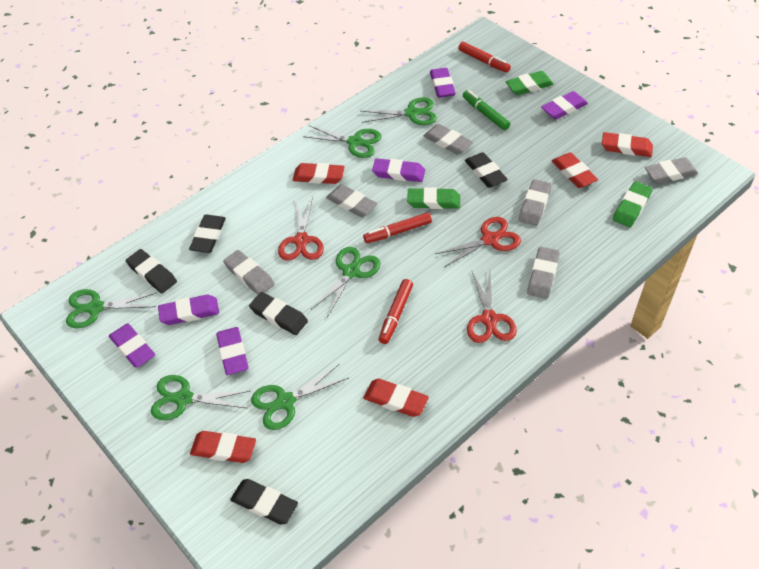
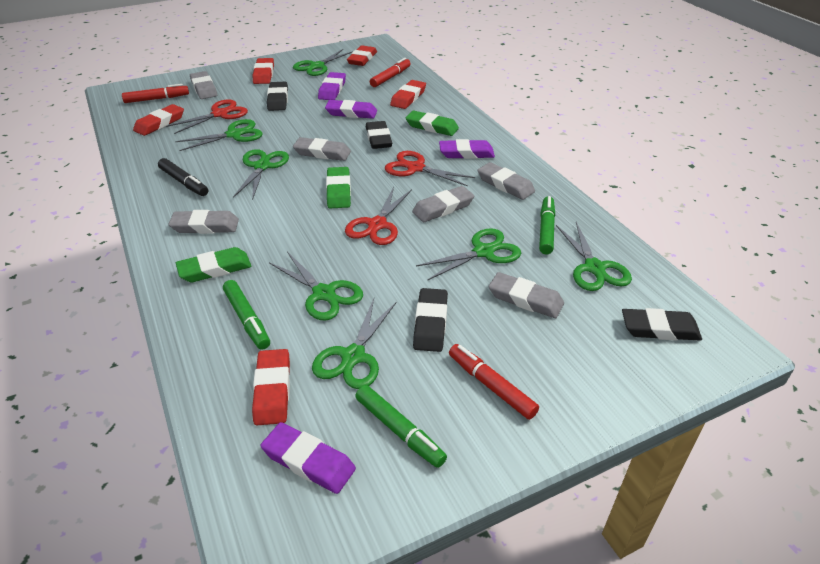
black eraser: 5 -> 4
black marker: 0 -> 1
green marker: 1 -> 3
green scissors: 6 -> 7
purple eraser: 6 -> 4

